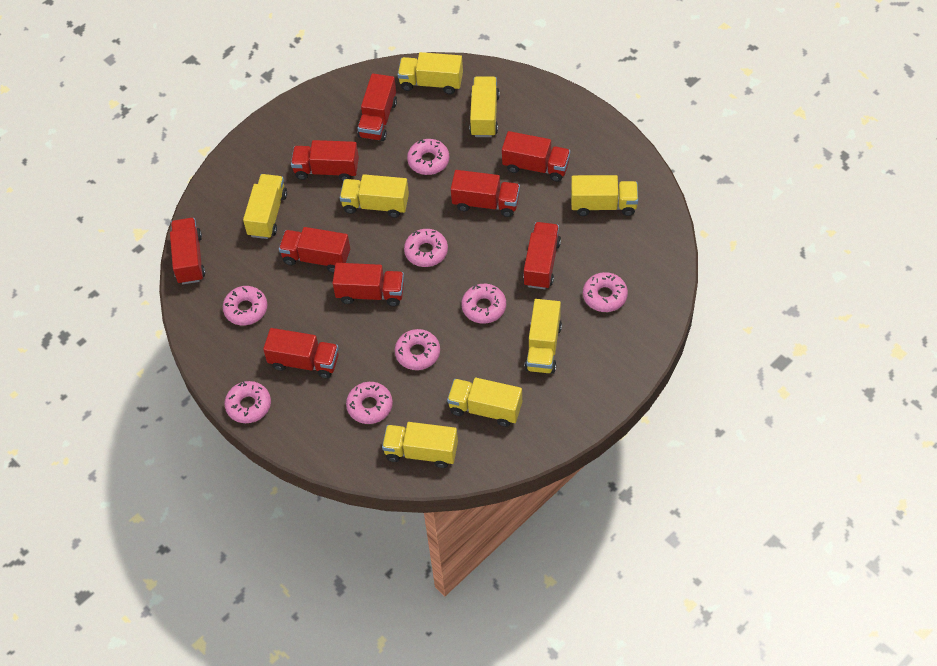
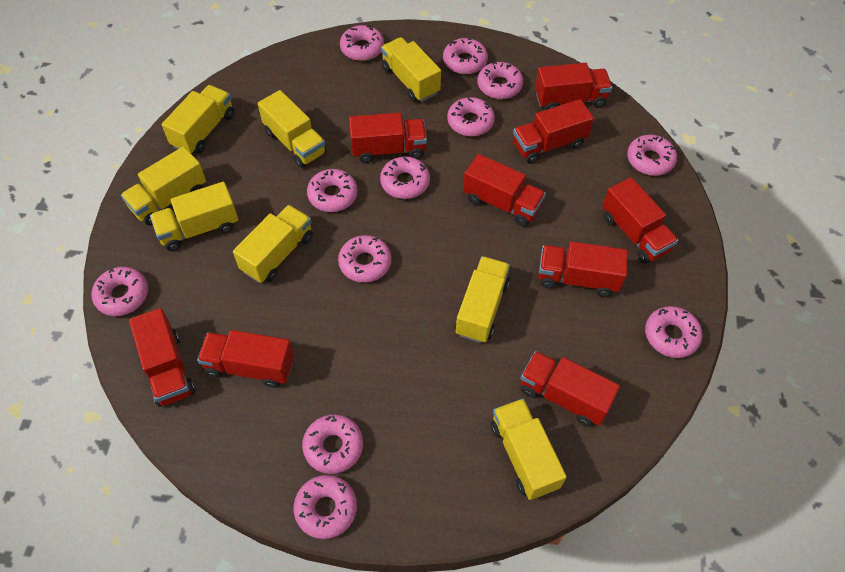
pink donut: 8 -> 12

